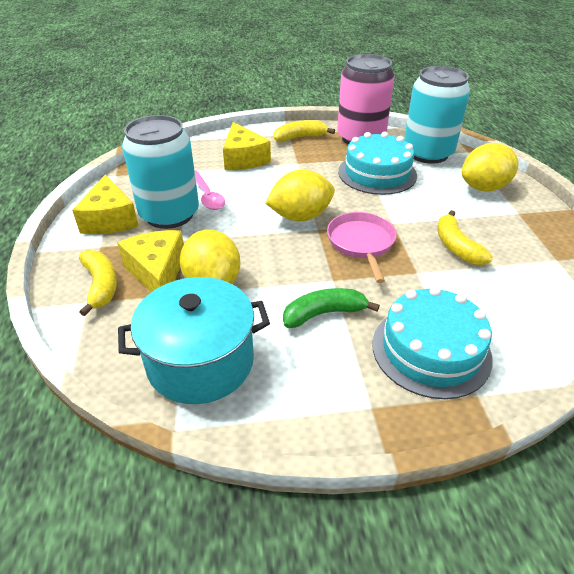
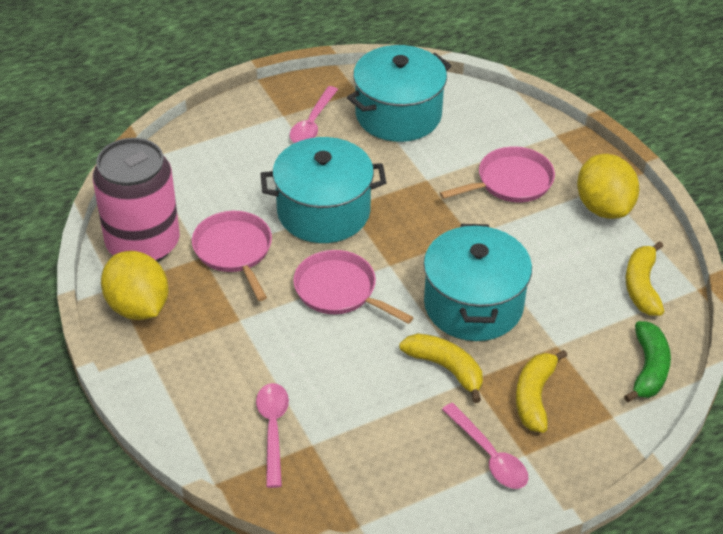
pink pan: 1 -> 3
pink spoon: 1 -> 3
turquoise cake: 2 -> 0
turquoise can: 2 -> 0
turquoise pot: 1 -> 3
yellow cheese: 3 -> 0
yellow lemon: 3 -> 2

